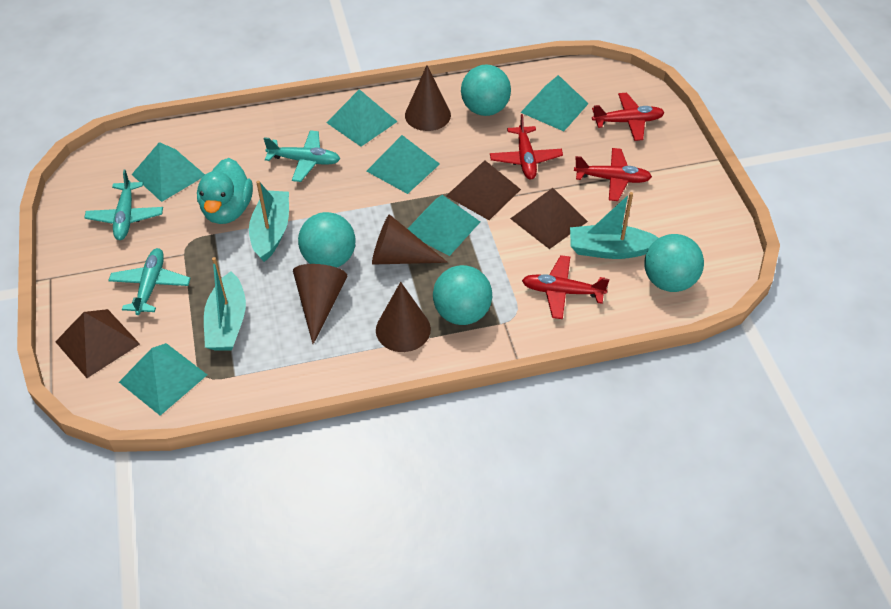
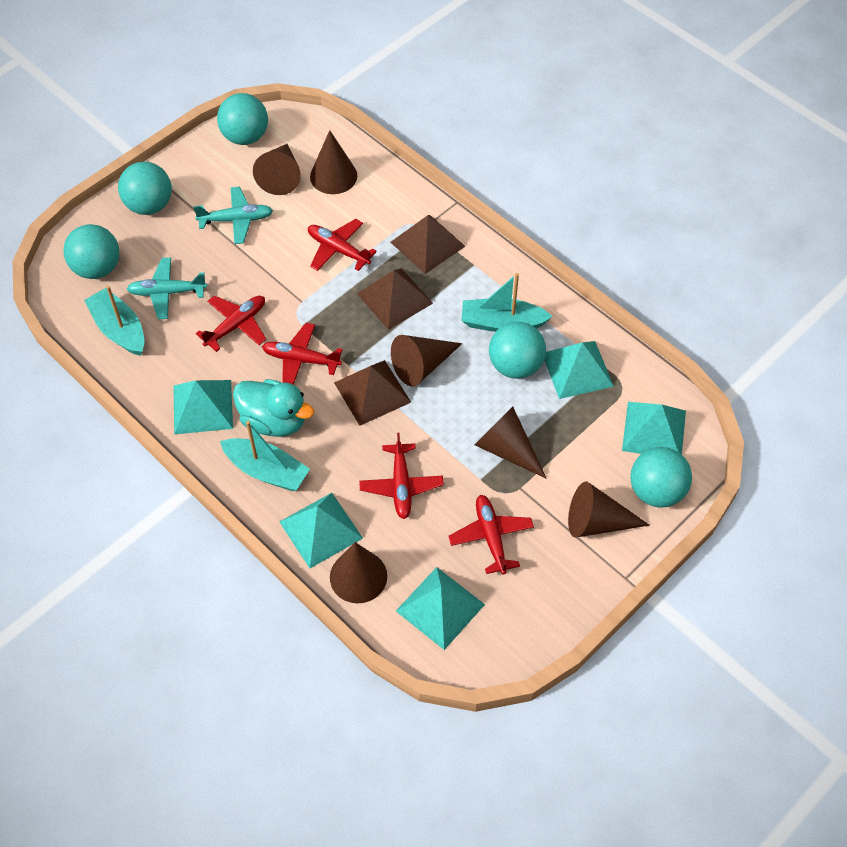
brown cone: 4 -> 6
red plane: 4 -> 5
turquoise ball: 4 -> 5
turquoise plane: 3 -> 2
turquoise pyramid: 6 -> 5

